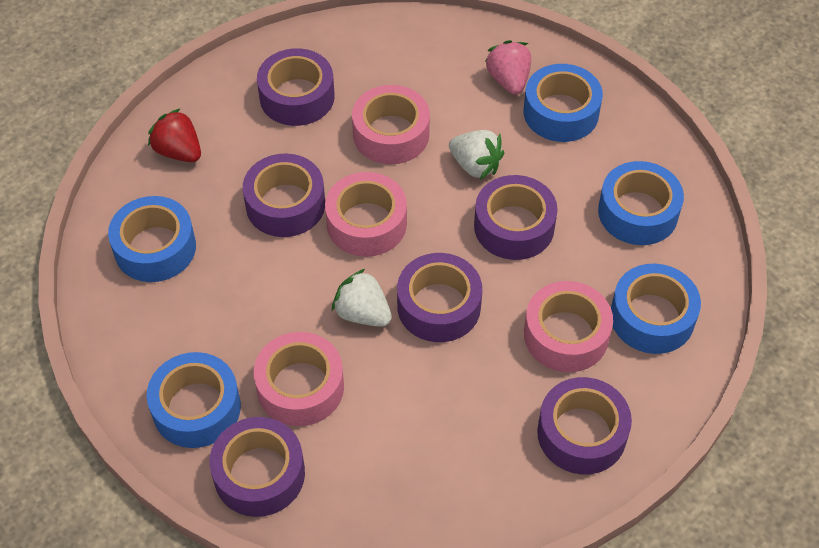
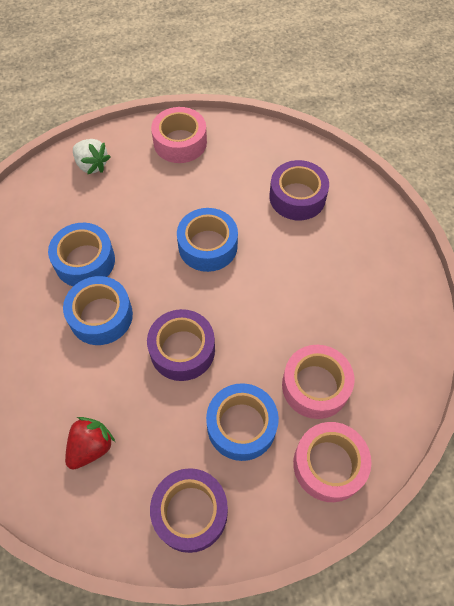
blue tape: 5 -> 4
pink strawberry: 1 -> 0
pink tape: 4 -> 3
purple tape: 6 -> 3
white strawberry: 2 -> 1

